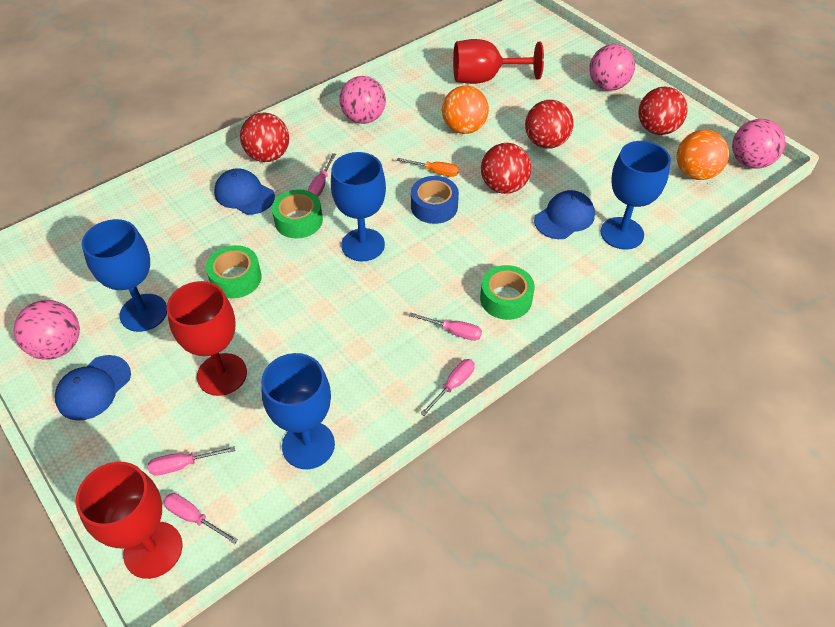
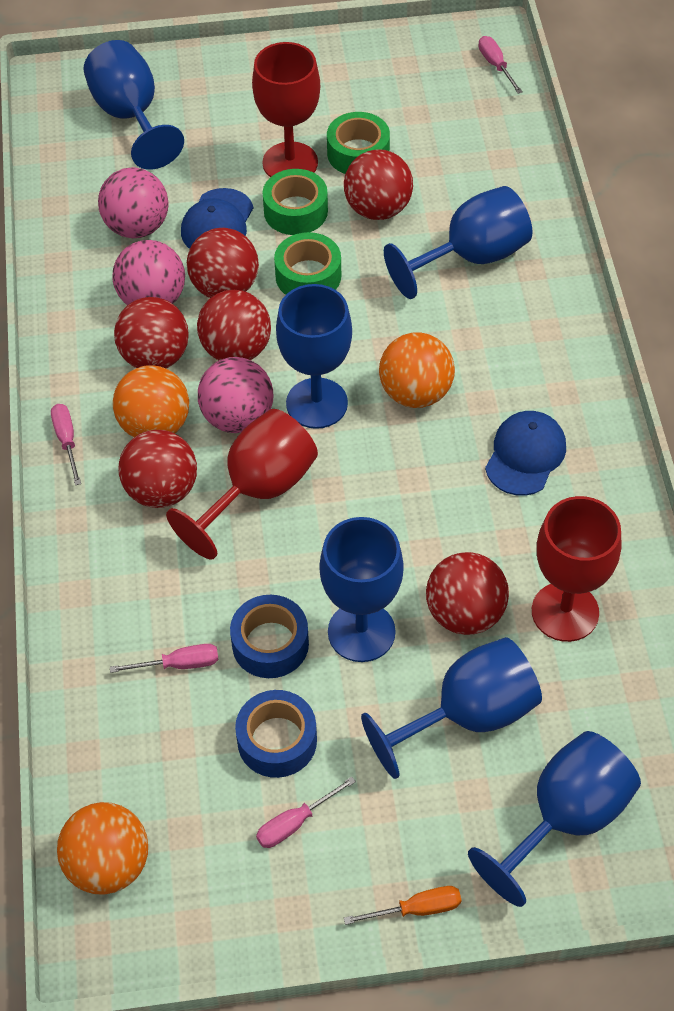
blue cap: 3 -> 2
blue goblet: 4 -> 6
blue tape: 1 -> 2
orange ball: 2 -> 3
pink ball: 4 -> 3
pink screwdriver: 5 -> 4
red ball: 4 -> 6

